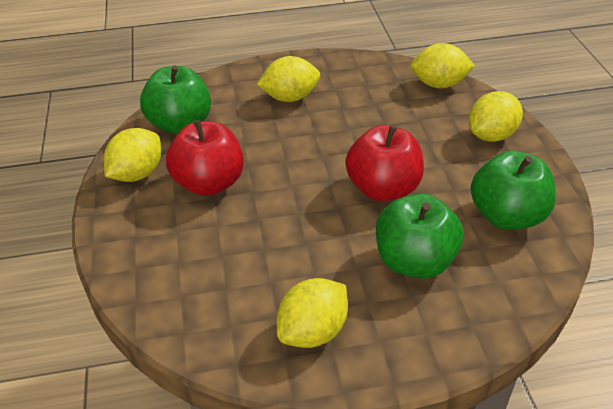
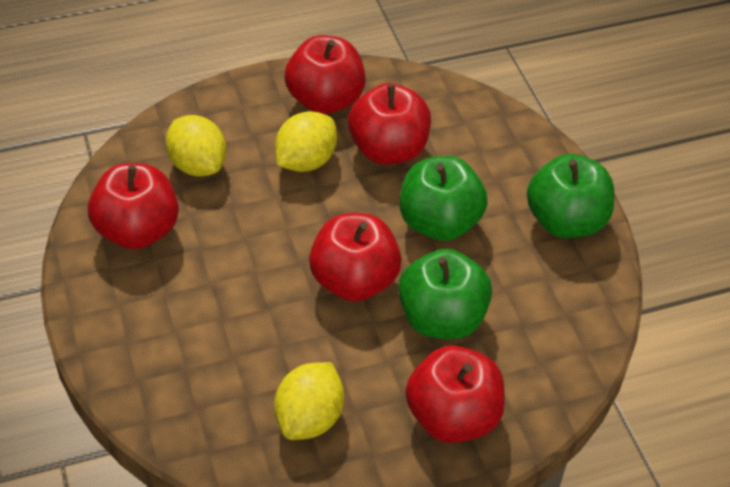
red apple: 2 -> 5
yellow lemon: 5 -> 3

